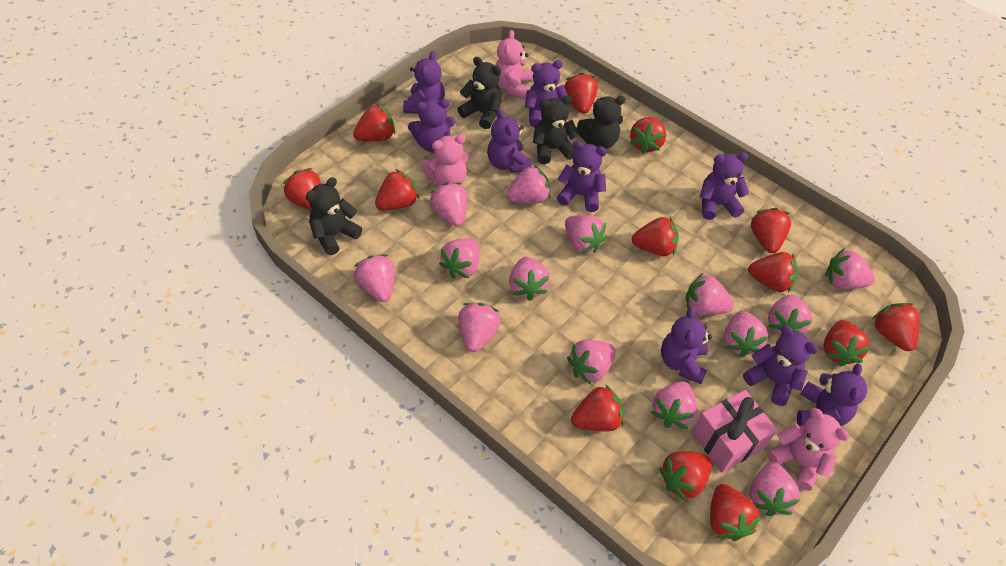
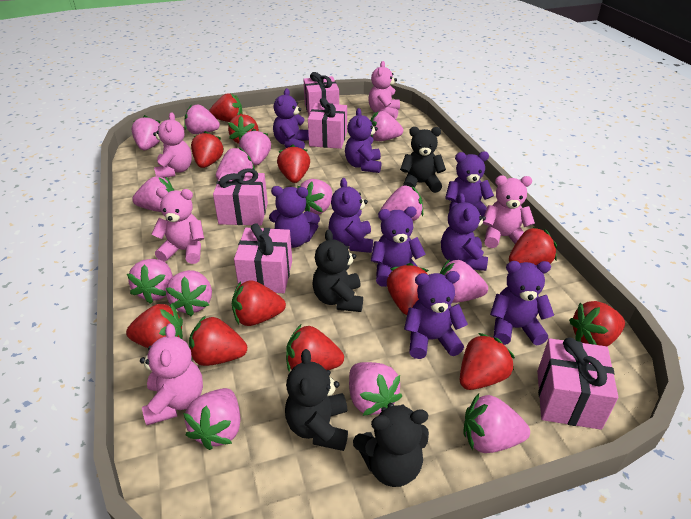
pink gift: 1 -> 5
pink teddy bear: 3 -> 5
red strawberry: 13 -> 12

